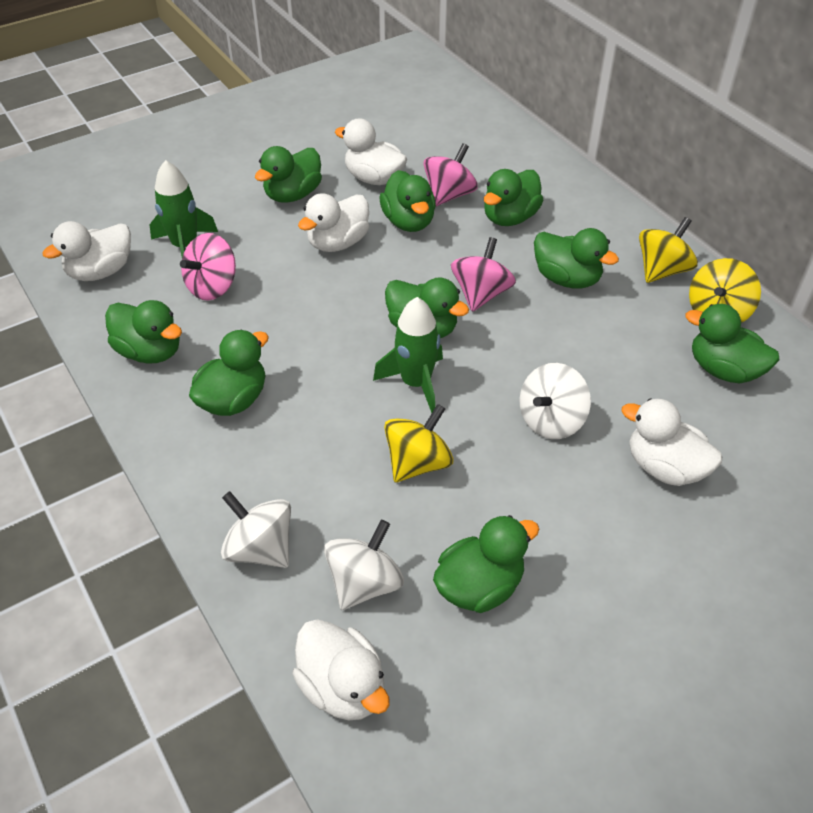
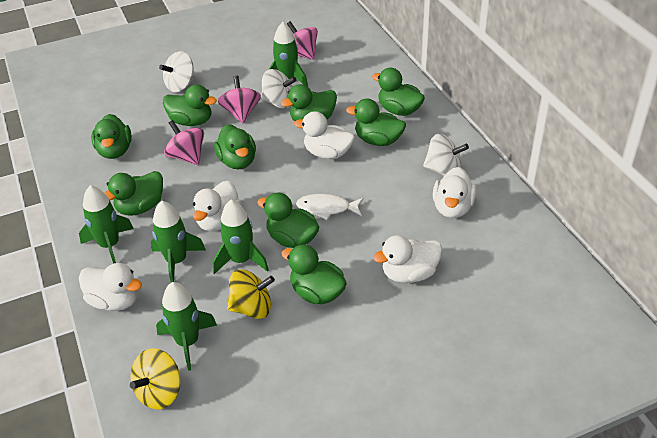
green rocket: 2 -> 5
white fish: 0 -> 1
yellow spinning top: 3 -> 2

